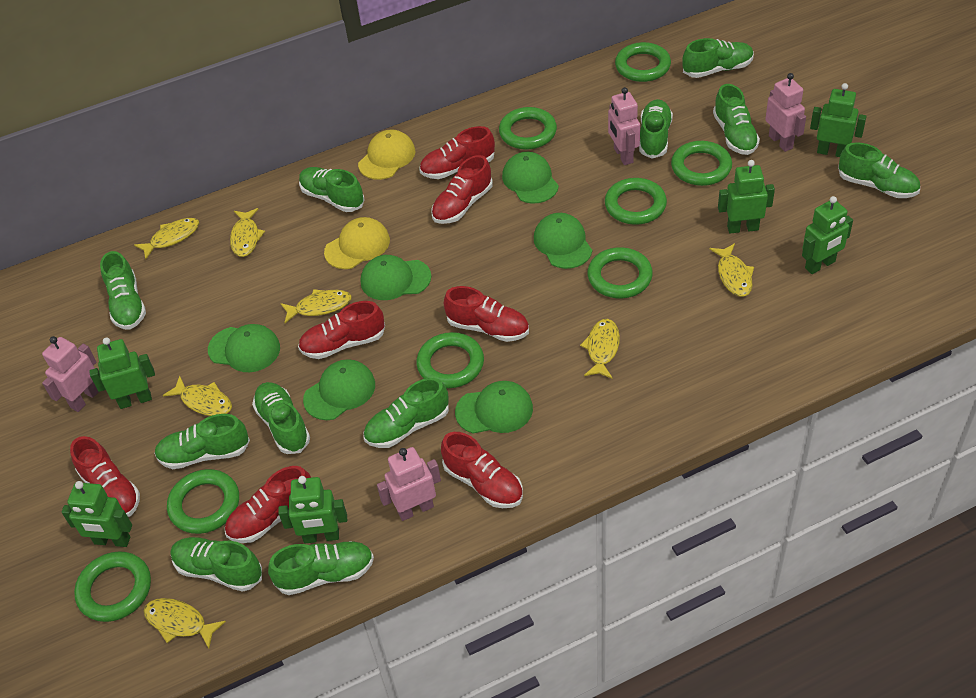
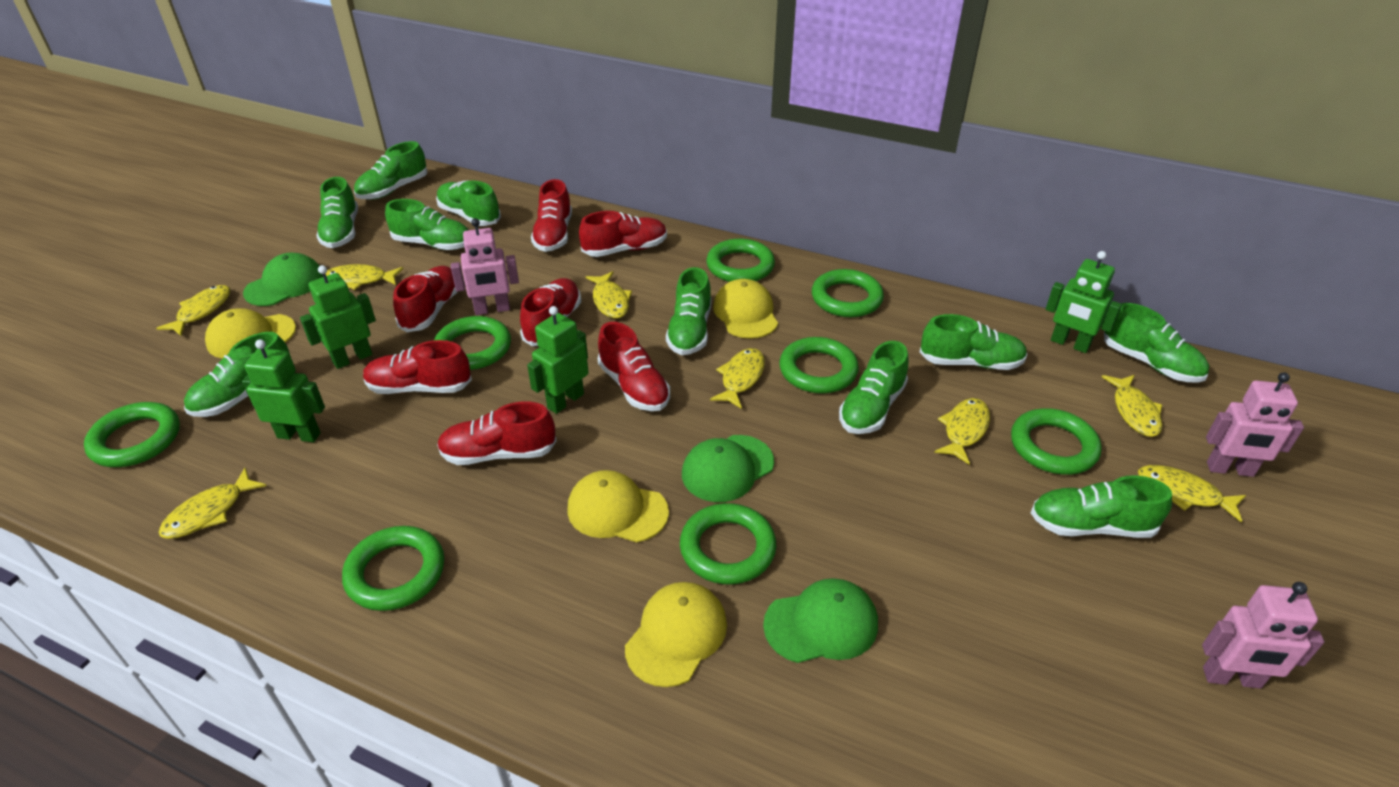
green cap: 6 -> 3
green robot: 6 -> 4
green shoe: 11 -> 10
pink robot: 4 -> 3
yellow cap: 2 -> 4
yellow fish: 7 -> 8

